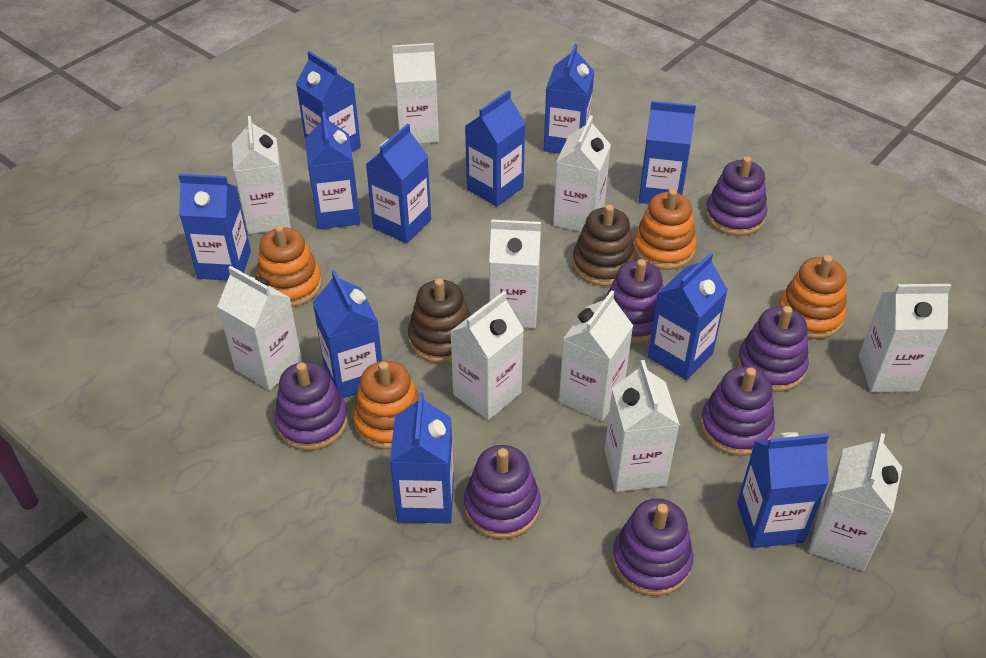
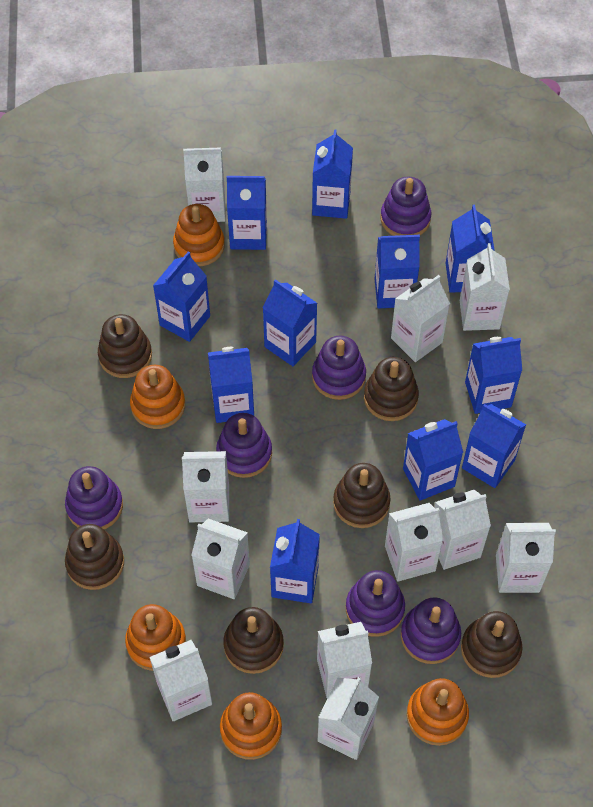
brown stacking toy: 2 -> 6
orange stacking toy: 4 -> 5
purple stacking toy: 7 -> 6
white carton: 10 -> 11

